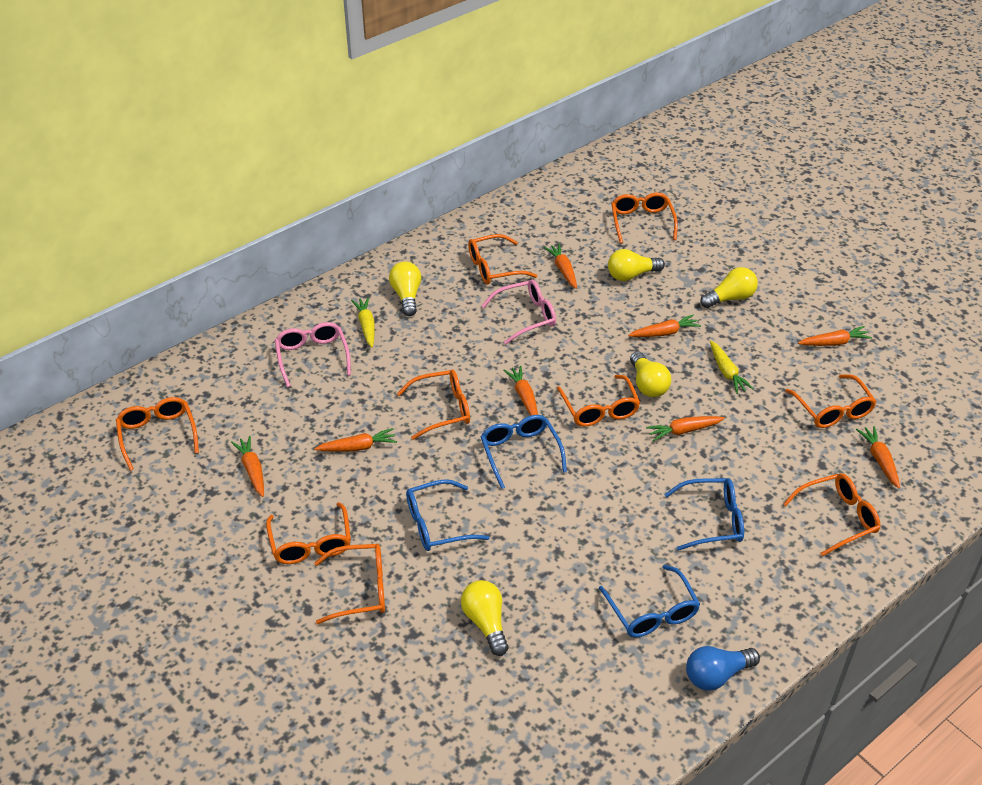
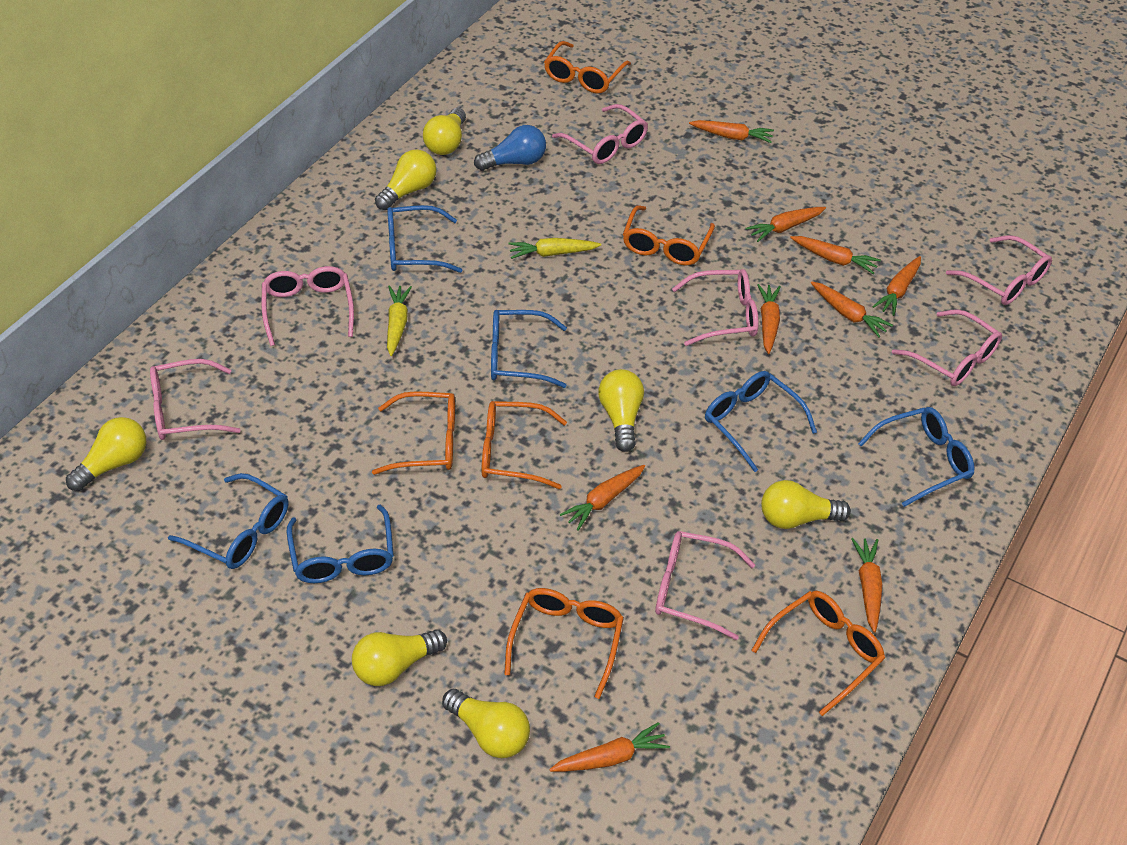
blue glasses: 4 -> 6
orange carrot: 8 -> 9
orange glasses: 9 -> 6
pink glasses: 2 -> 7
yellow light bulb: 5 -> 7

